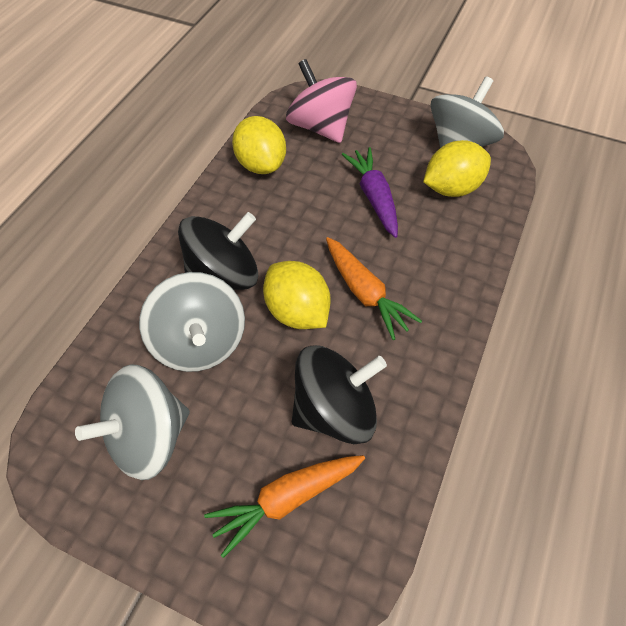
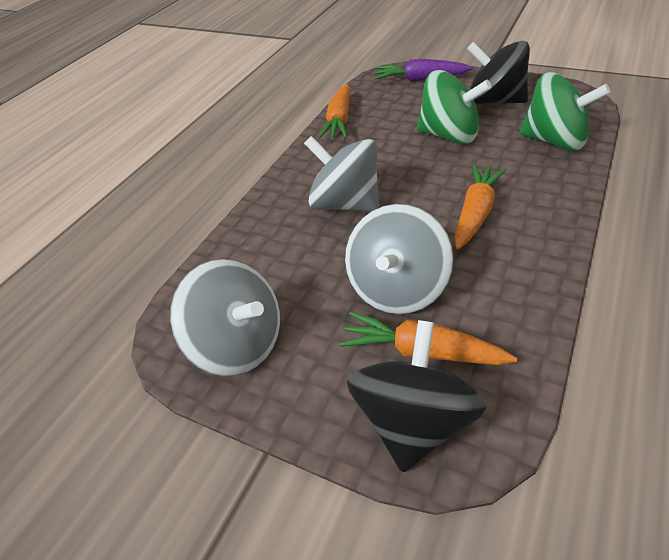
green spinning top: 0 -> 2
orange carrot: 2 -> 3
pink spinning top: 1 -> 0
yellow lemon: 3 -> 0

